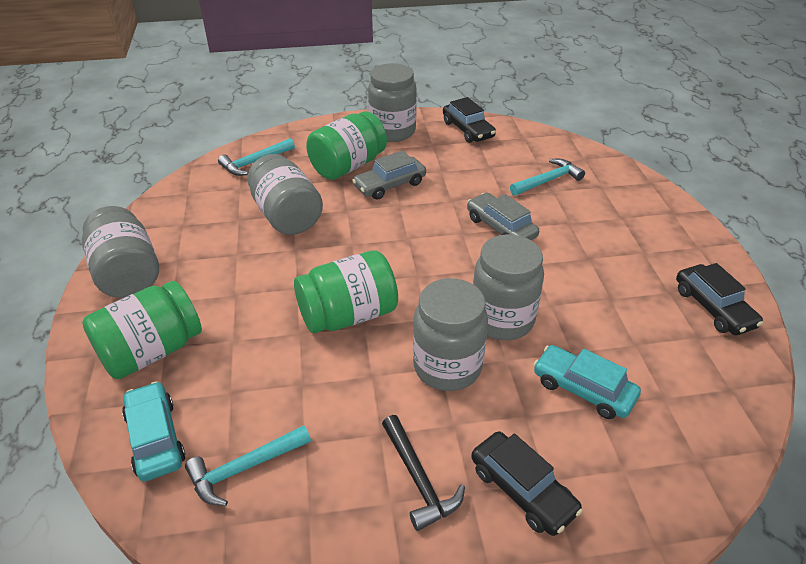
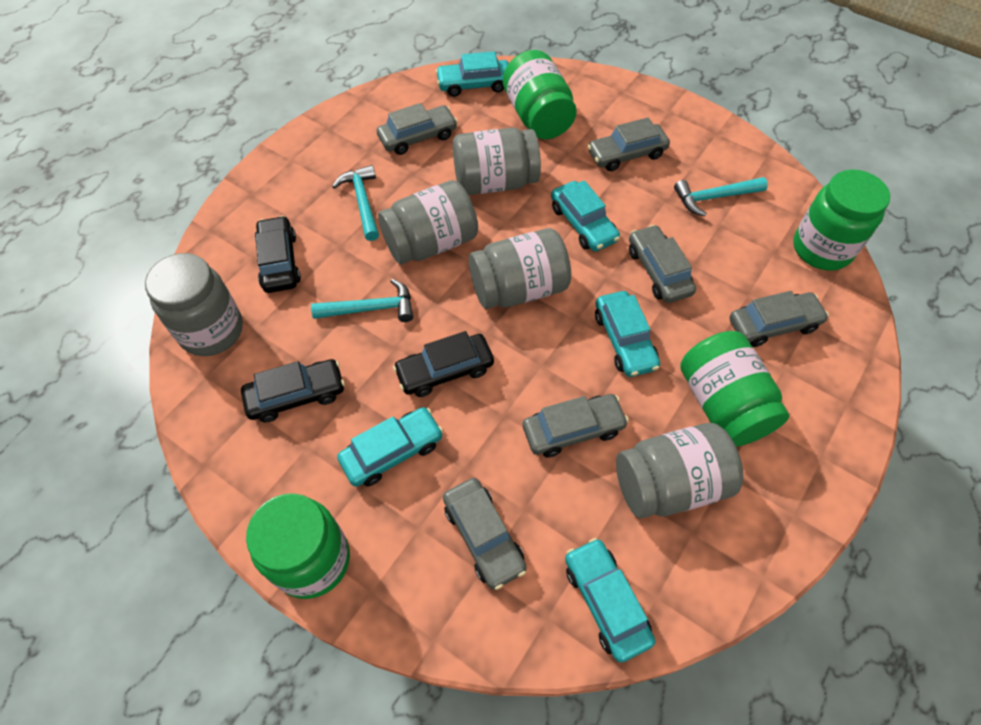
black hammer: 1 -> 0
green jar: 3 -> 4
grey car: 2 -> 6
turquoise car: 2 -> 5

